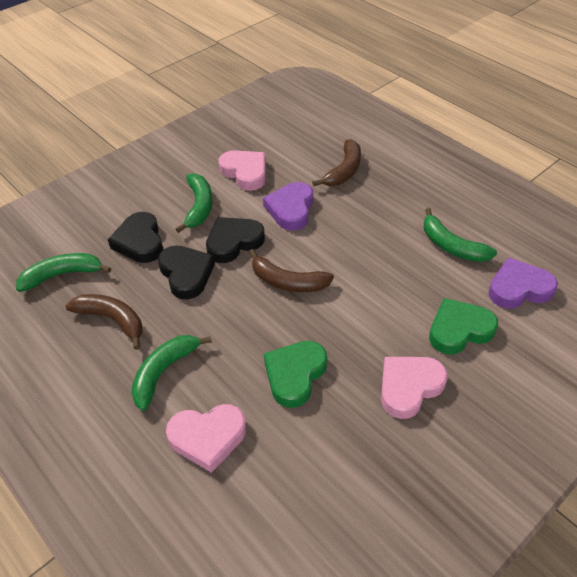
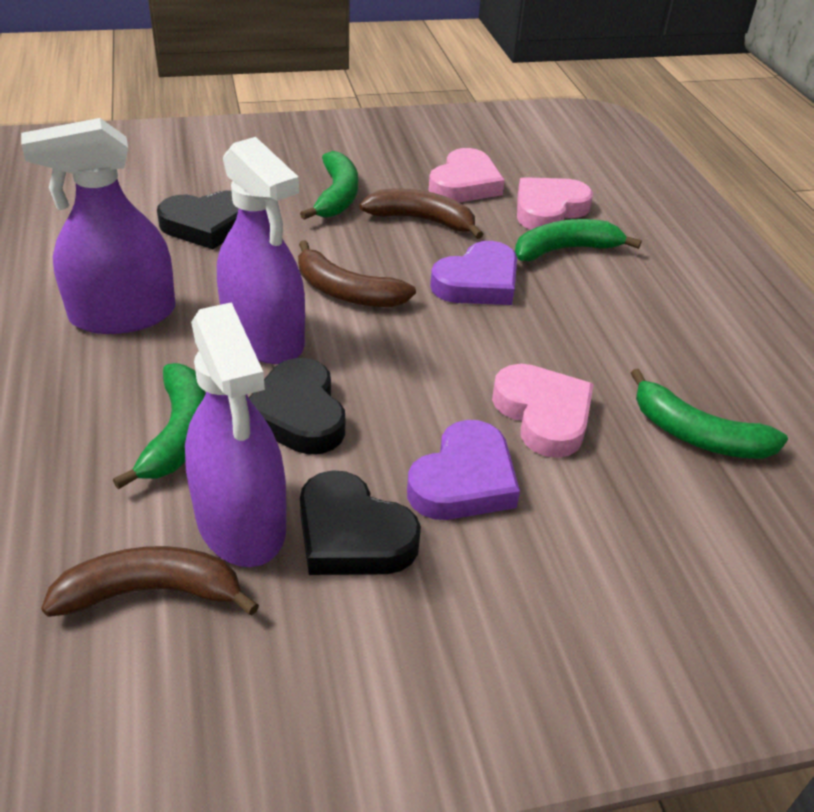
green heart: 2 -> 0
purple spray bottle: 0 -> 3

